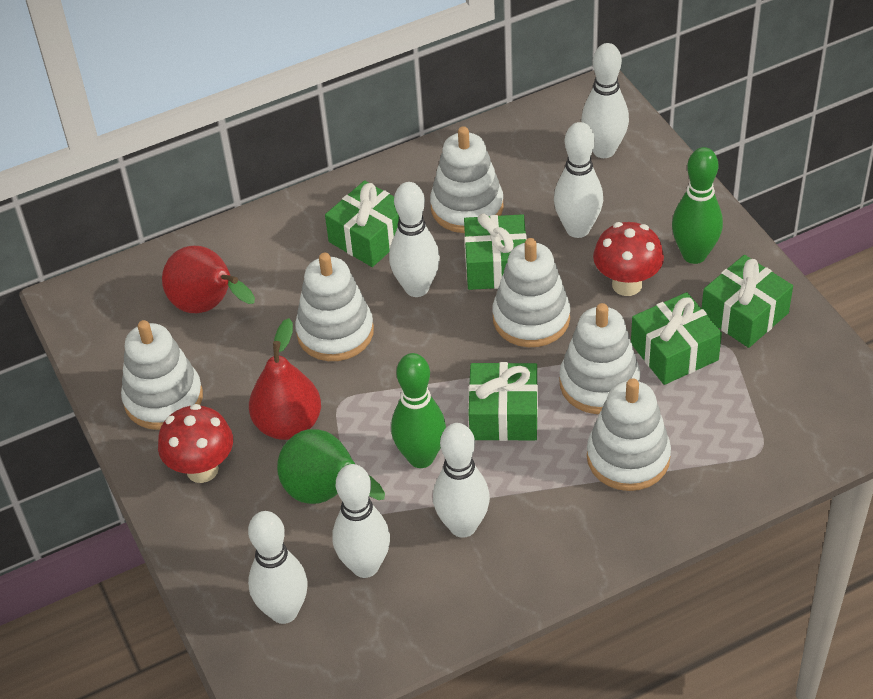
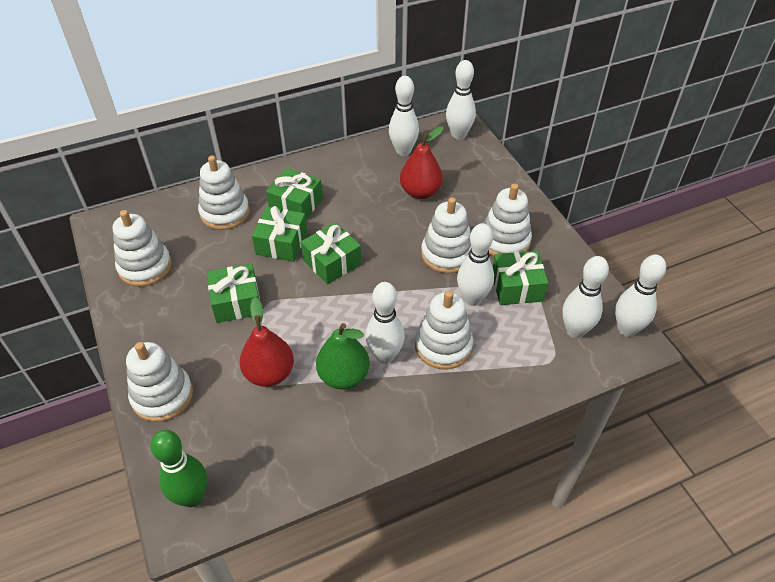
green bowling pin: 2 -> 1
red mushroom: 2 -> 0

